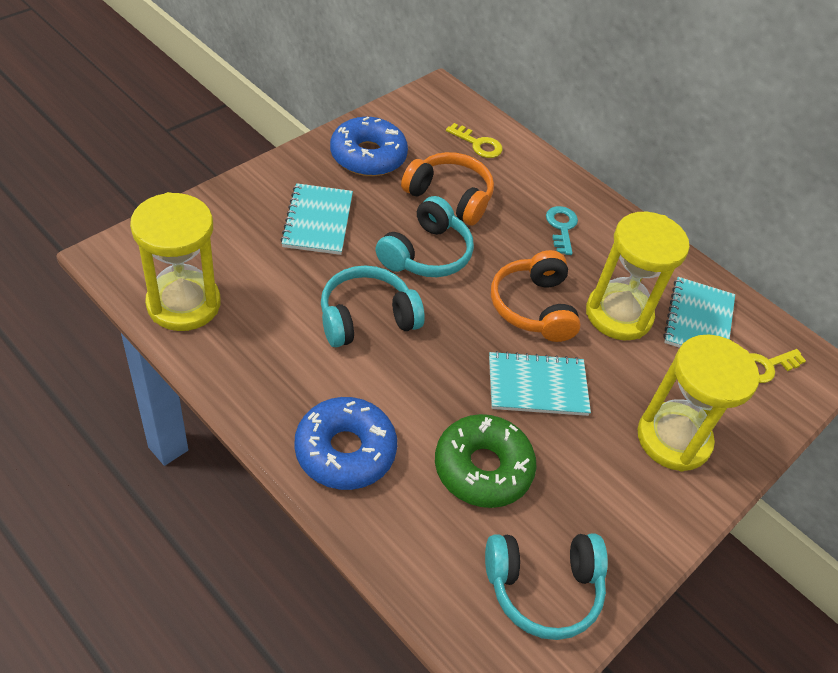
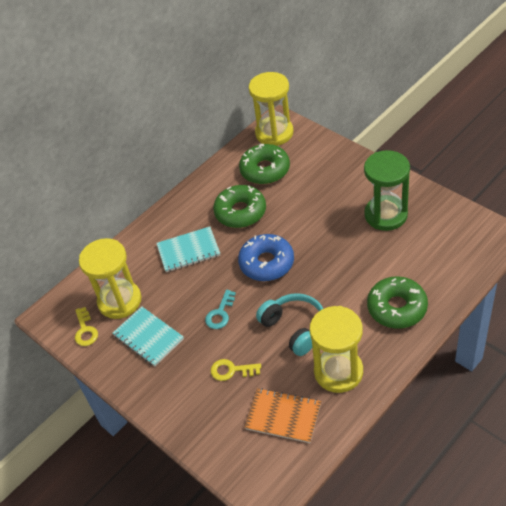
blue donut: 2 -> 1
green donut: 1 -> 3
green hourglass: 0 -> 1
orange headphones: 2 -> 0
orange notebook: 0 -> 1
turquoise headphones: 3 -> 1
turquoise notebook: 3 -> 2

